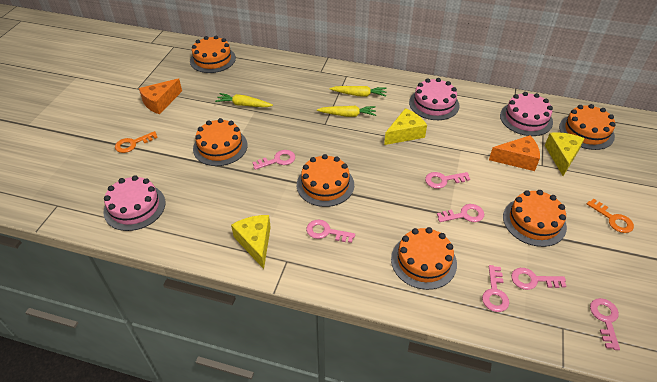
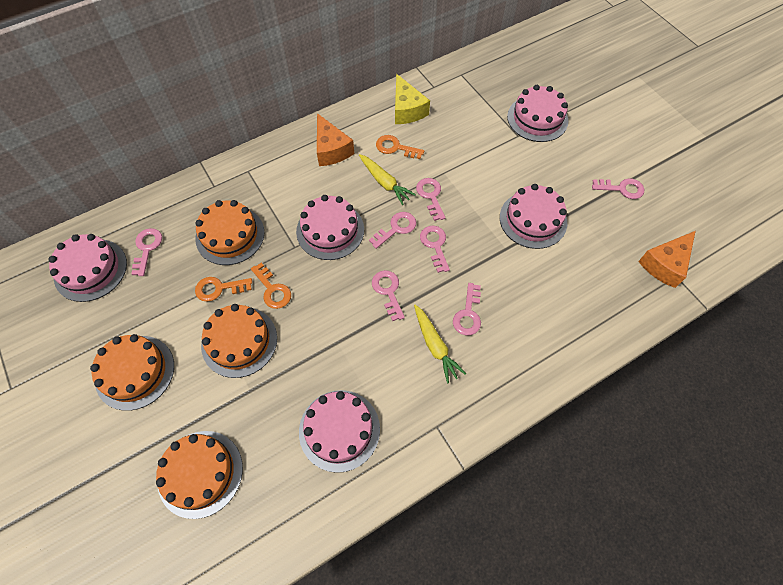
orange cake: 6 -> 4
orange key: 2 -> 3
pink cake: 3 -> 5
yellow carrot: 3 -> 2
yellow cheese: 3 -> 1

